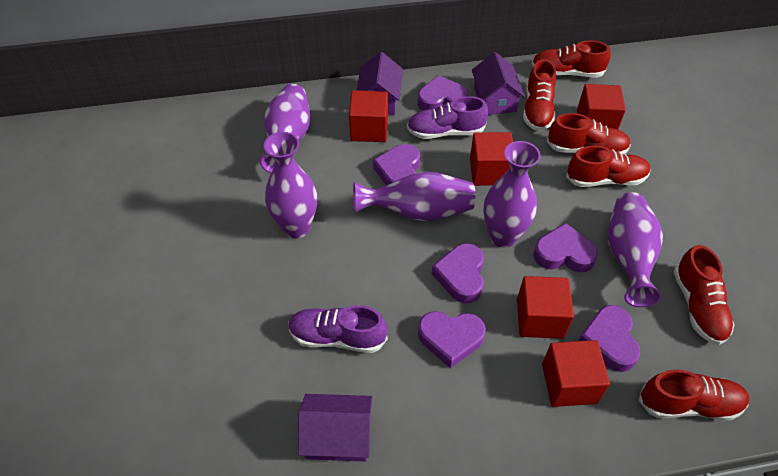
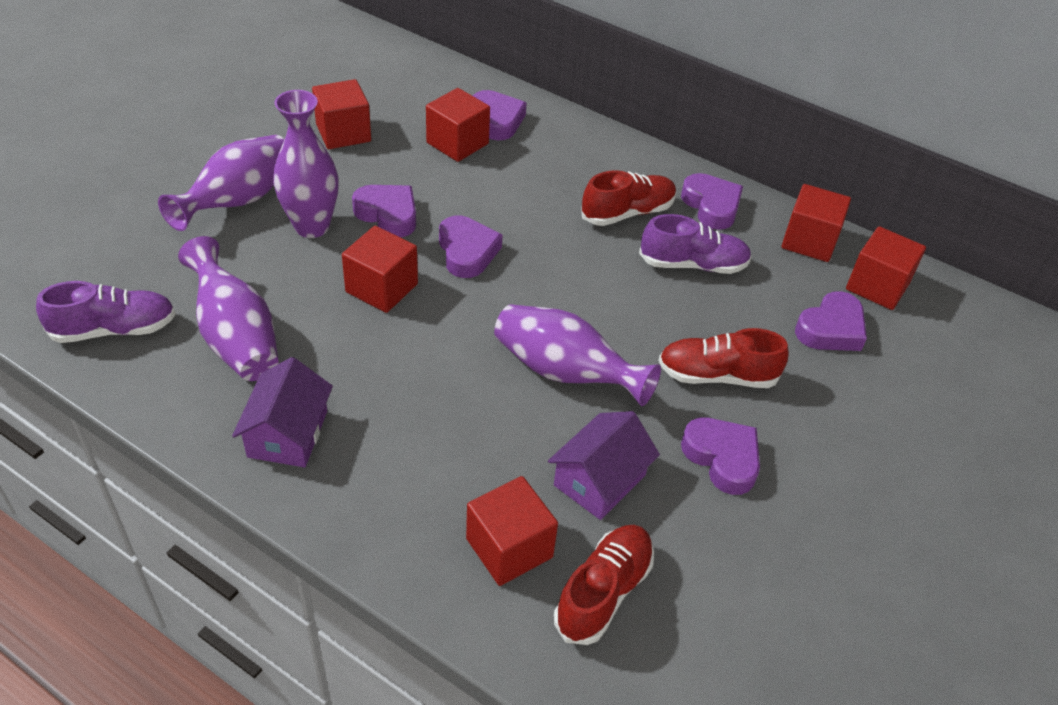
purple house: 3 -> 2
purple vase: 5 -> 4
red cube: 5 -> 6
red shoe: 6 -> 3

